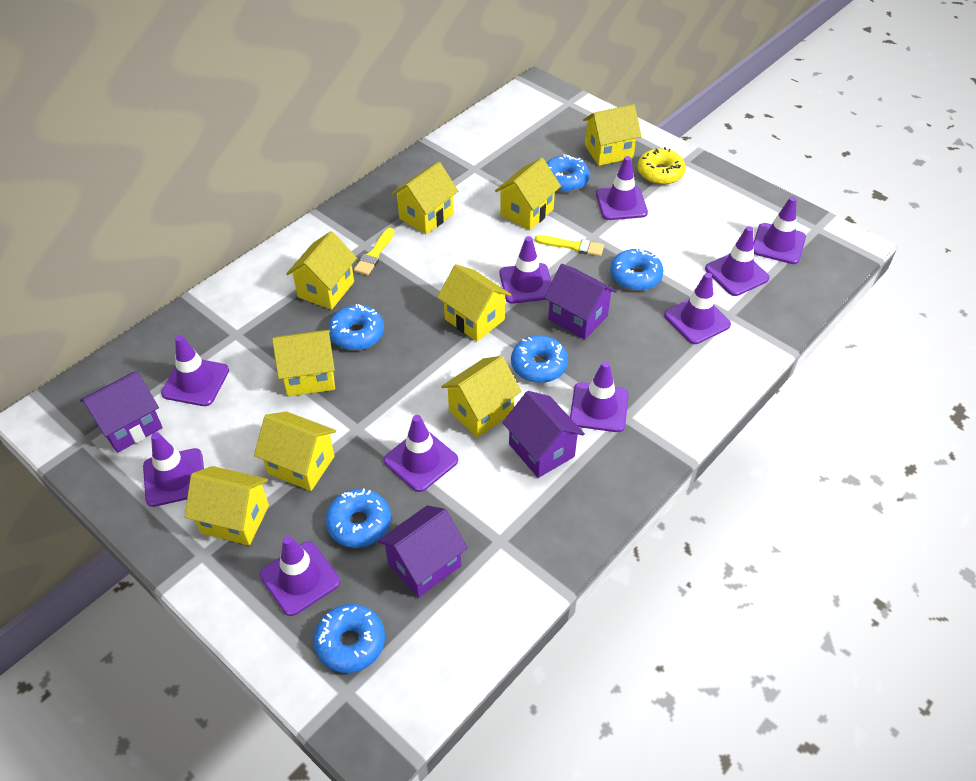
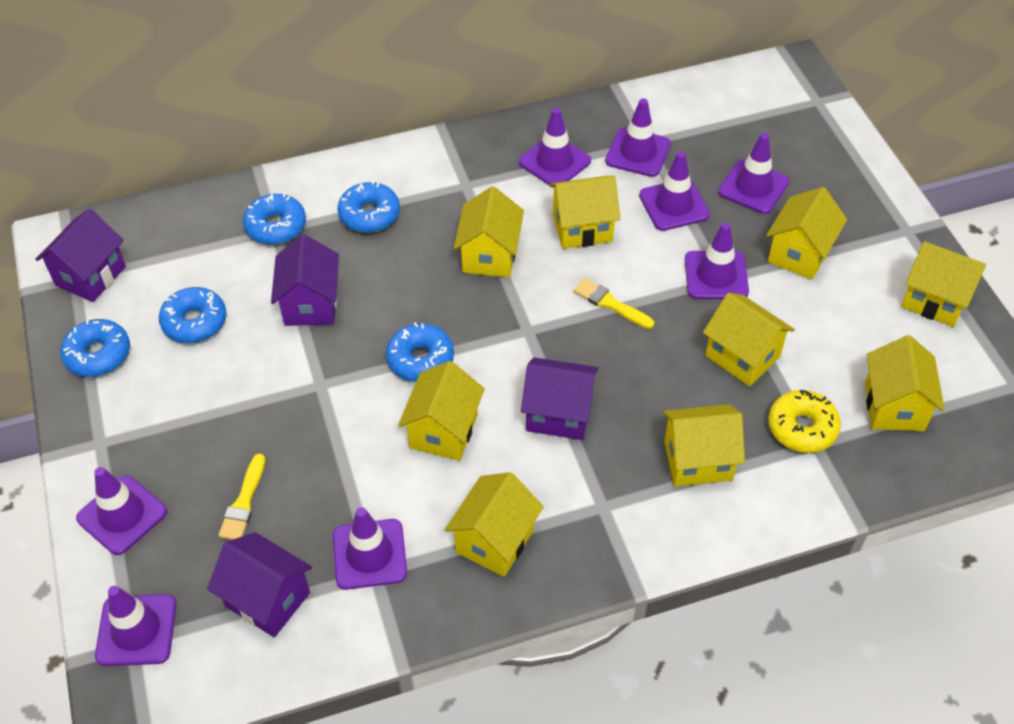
blue donut: 6 -> 5
purple traffic cone: 10 -> 8

